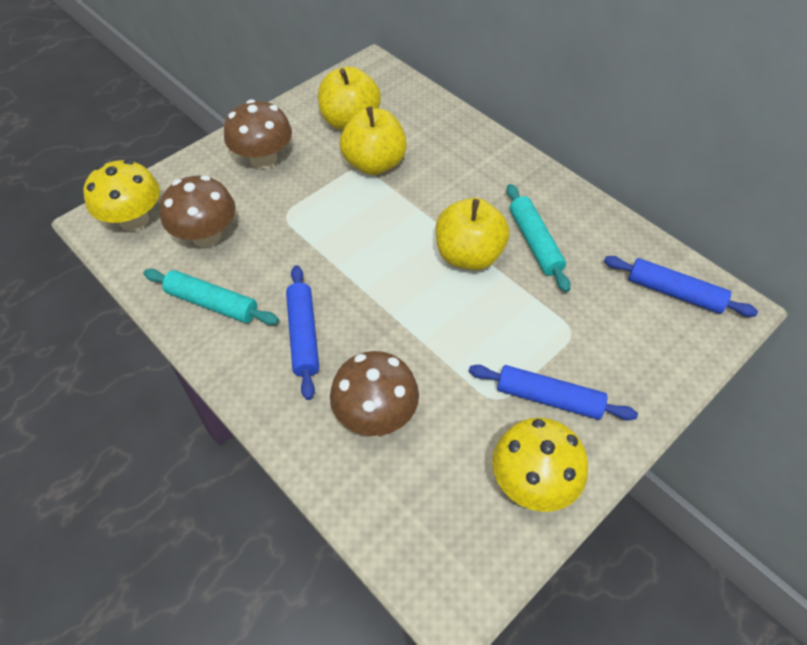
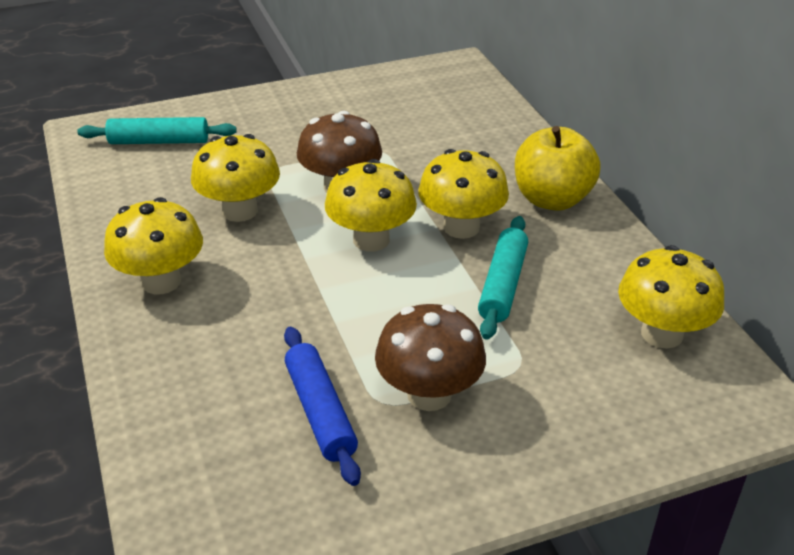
blue rolling pin: 3 -> 1
brown mushroom: 3 -> 2
yellow apple: 3 -> 1
yellow mushroom: 2 -> 5

